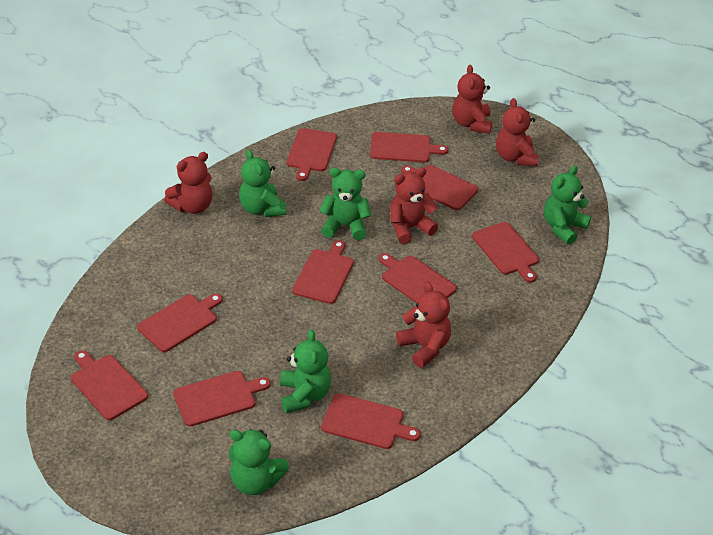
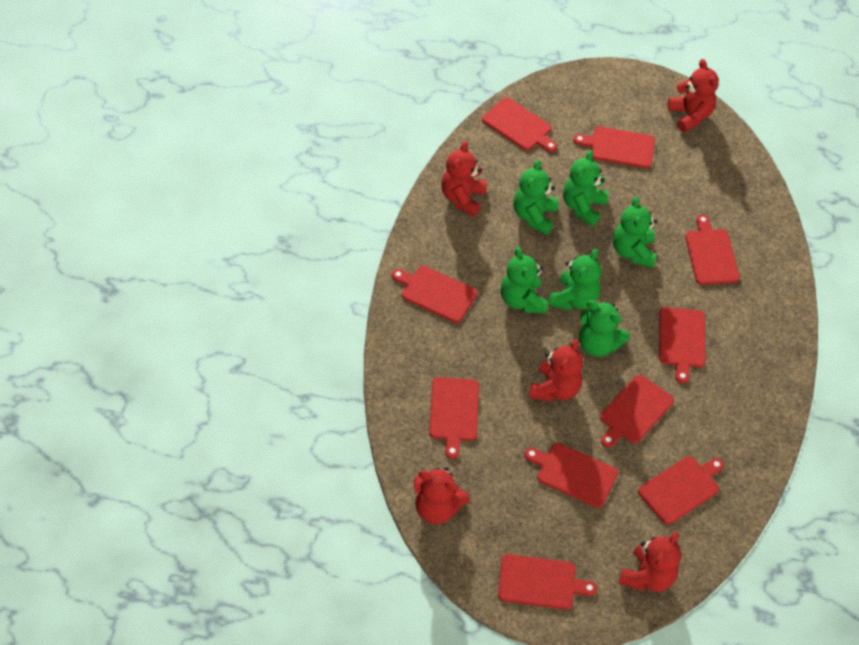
green teddy bear: 5 -> 6

